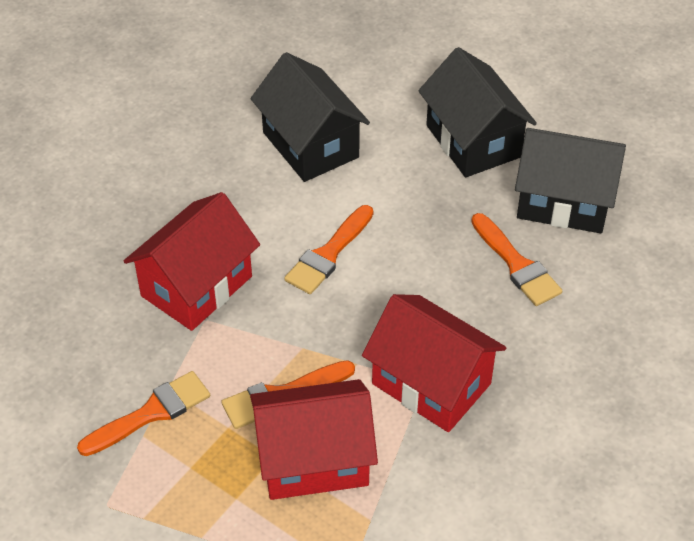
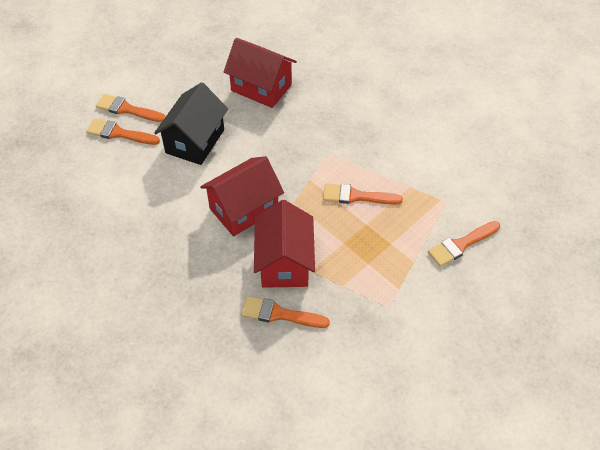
black house: 3 -> 1
orange brush: 4 -> 5

